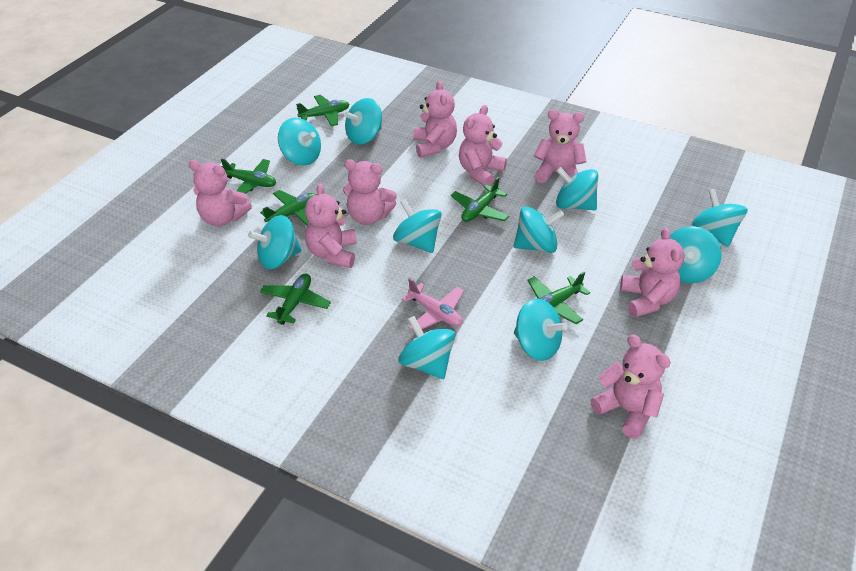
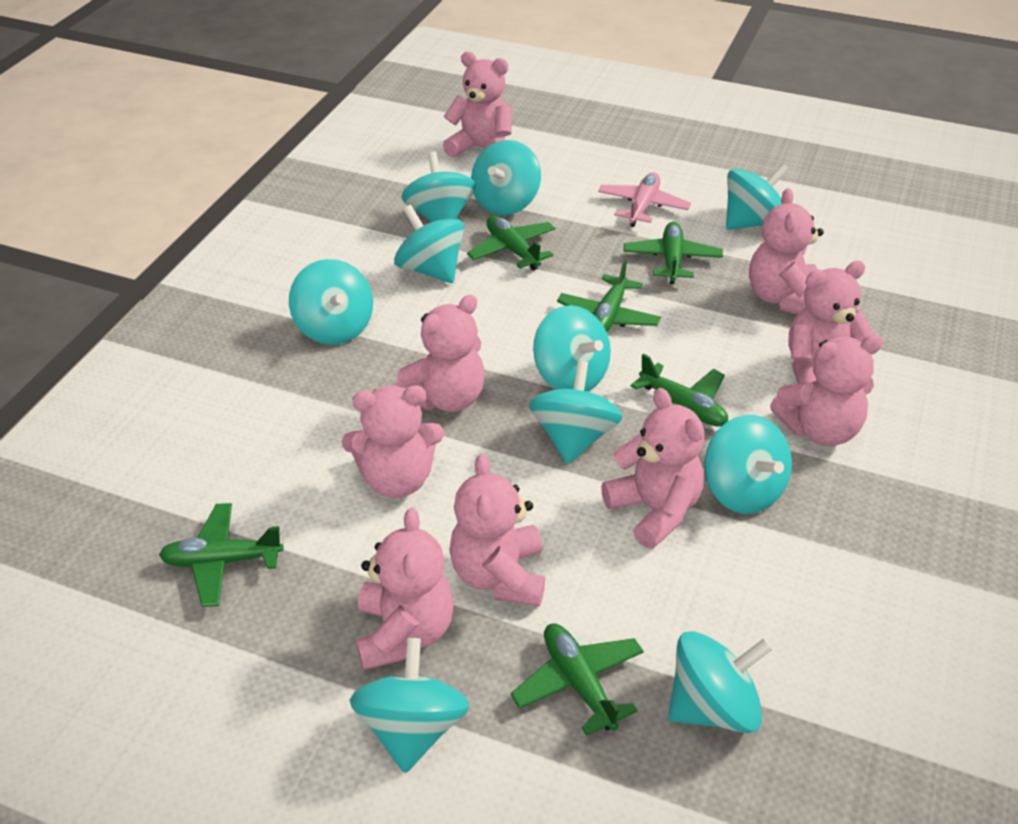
pink teddy bear: 8 -> 9

